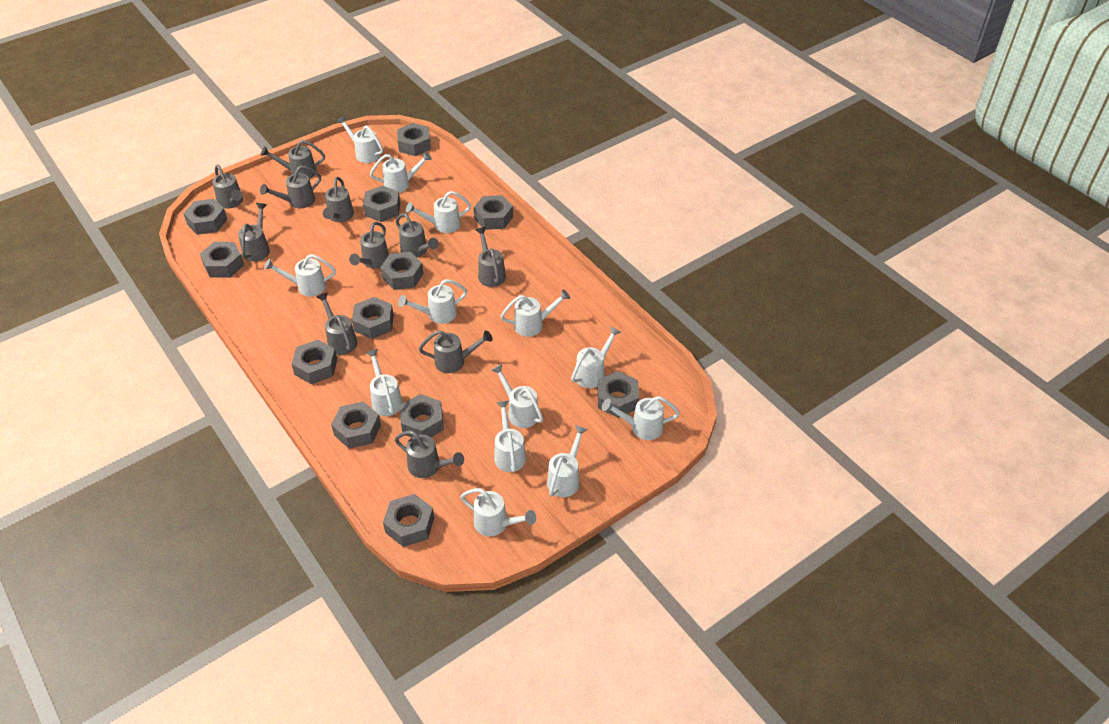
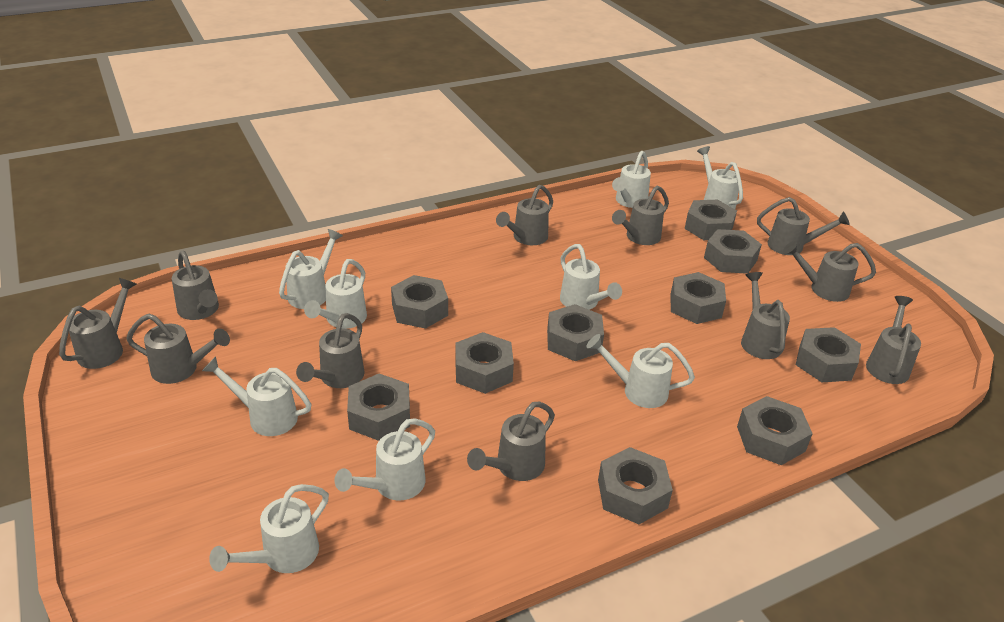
grey nut: 12 -> 10
white watering can: 13 -> 9

